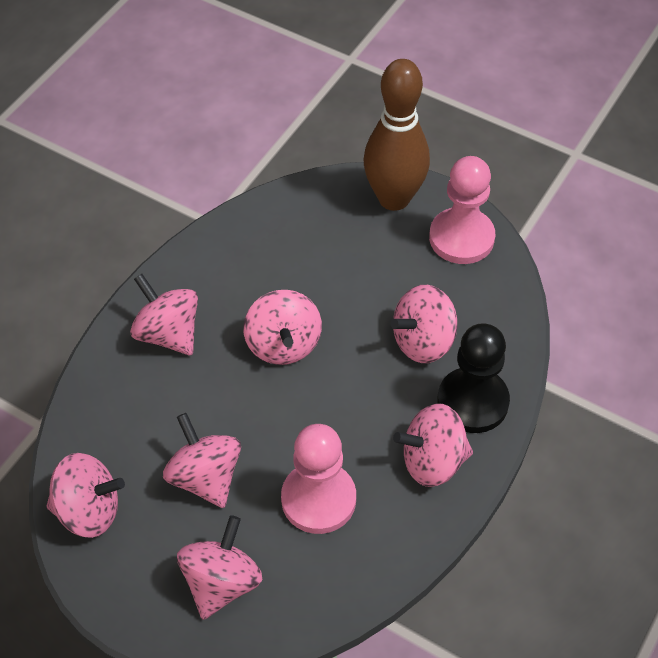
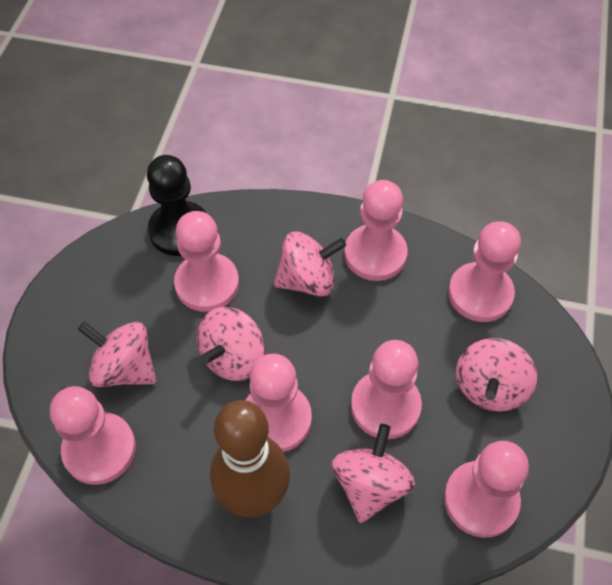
pink pawn: 2 -> 7
pink spinning top: 7 -> 5

